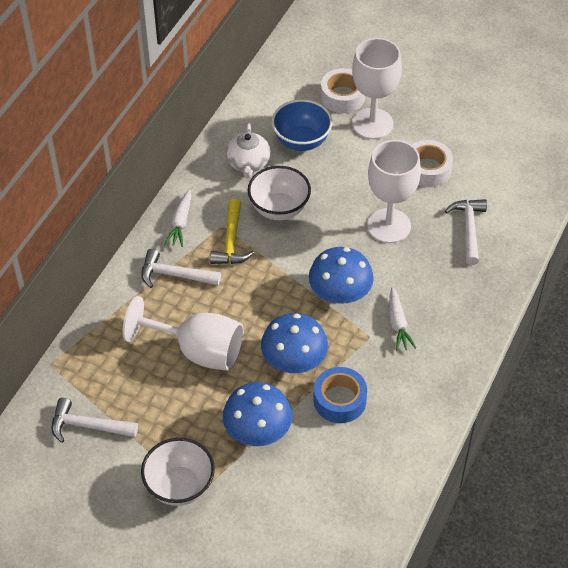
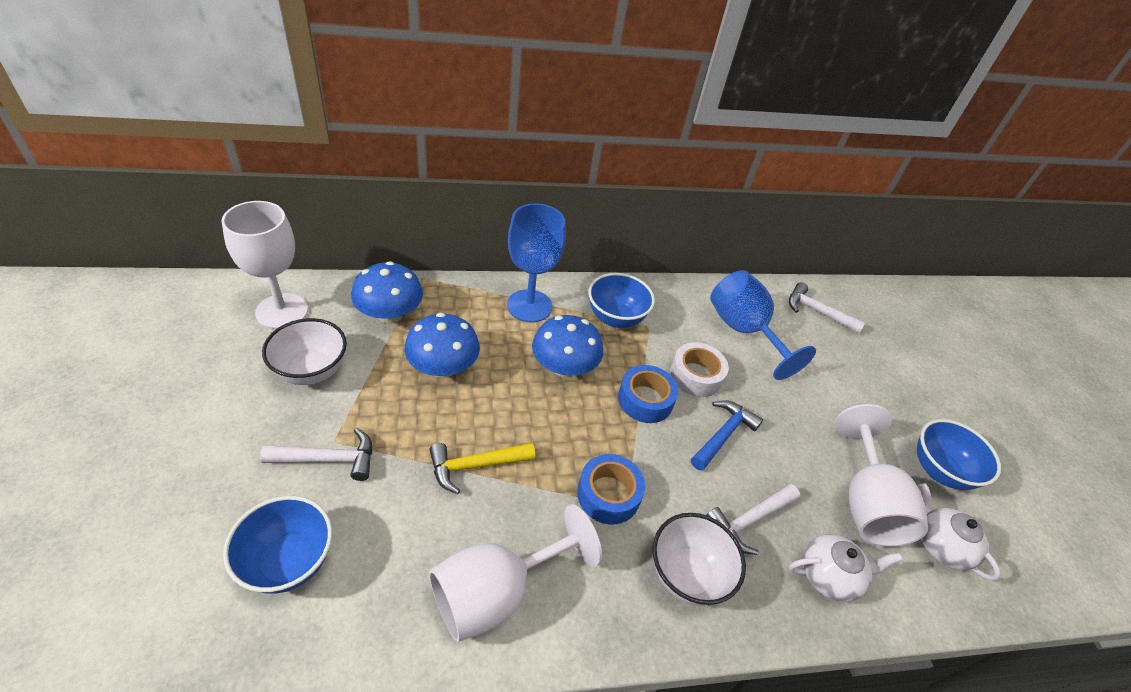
blue bowl: 1 -> 3
blue goblet: 0 -> 2
blue hammer: 0 -> 1
blue tape: 1 -> 2
white carrot: 2 -> 0
white tape: 2 -> 1
white teapot: 1 -> 2

